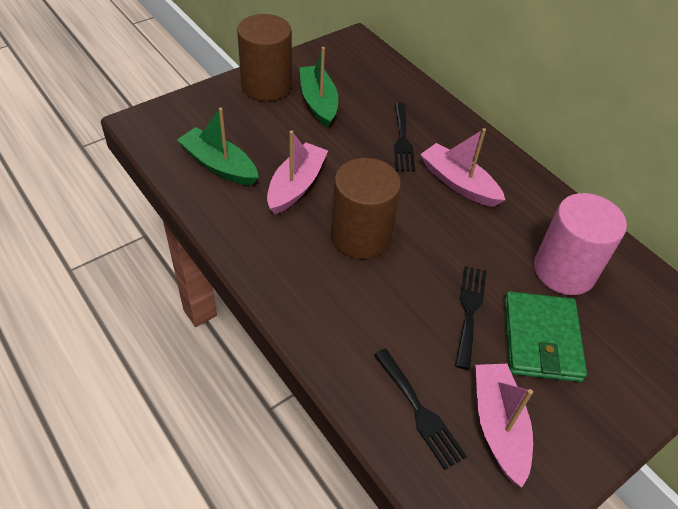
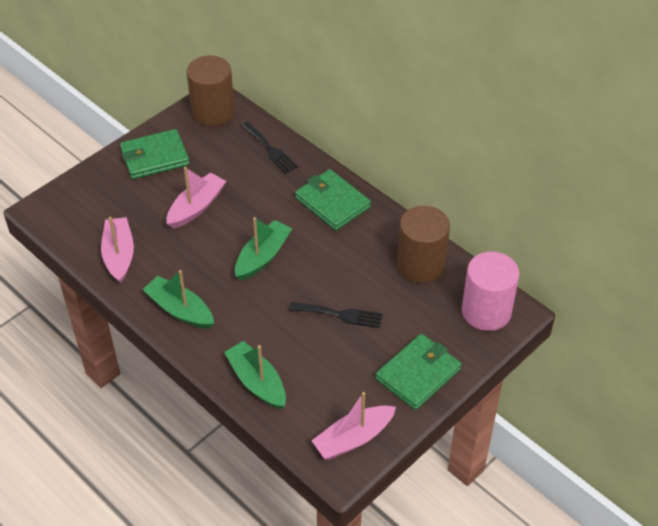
black fork: 3 -> 2
green boat: 2 -> 3
green wallet: 1 -> 3

